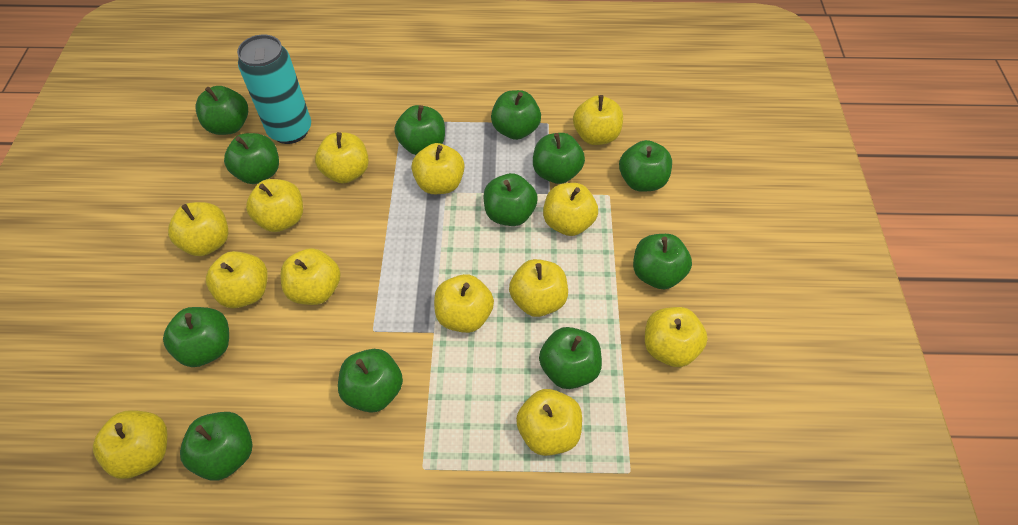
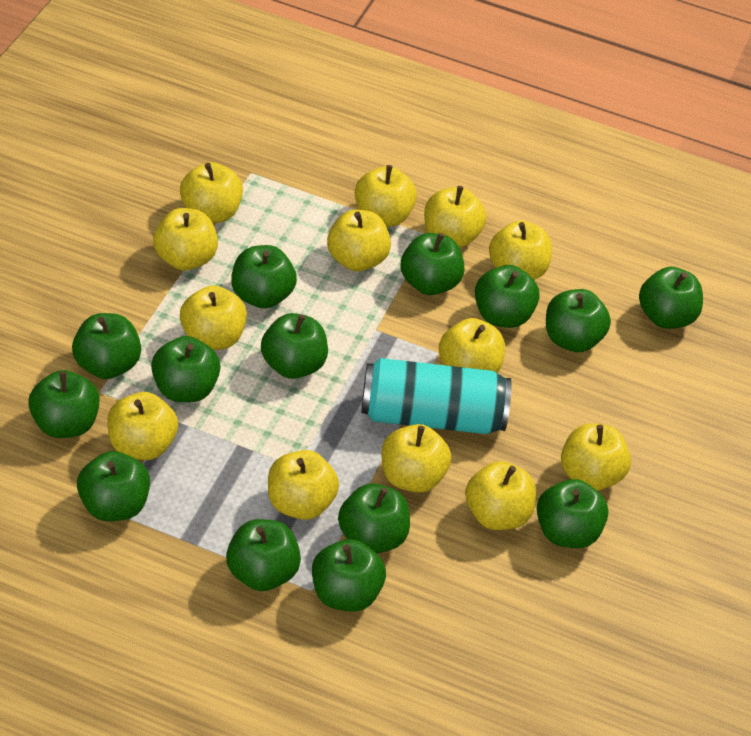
green apple: 12 -> 14

